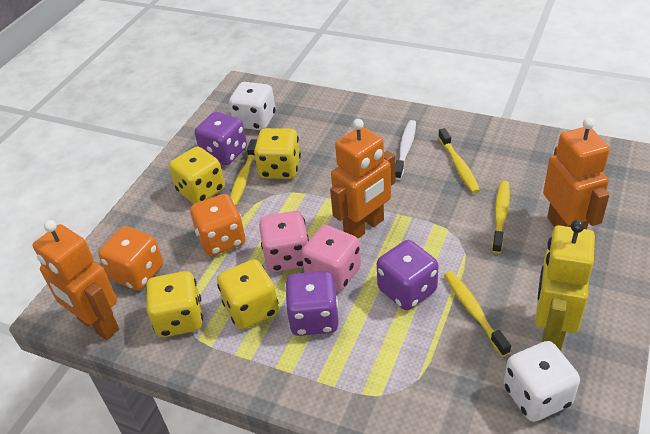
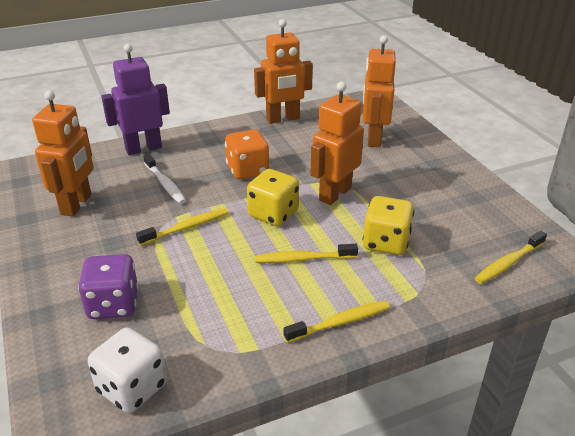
orange dice: 2 -> 1
orange robot: 3 -> 4
pink dice: 2 -> 0
purple dice: 3 -> 1
purple robot: 0 -> 1
white dice: 2 -> 1
yellow dice: 4 -> 2
yellow robot: 1 -> 0

